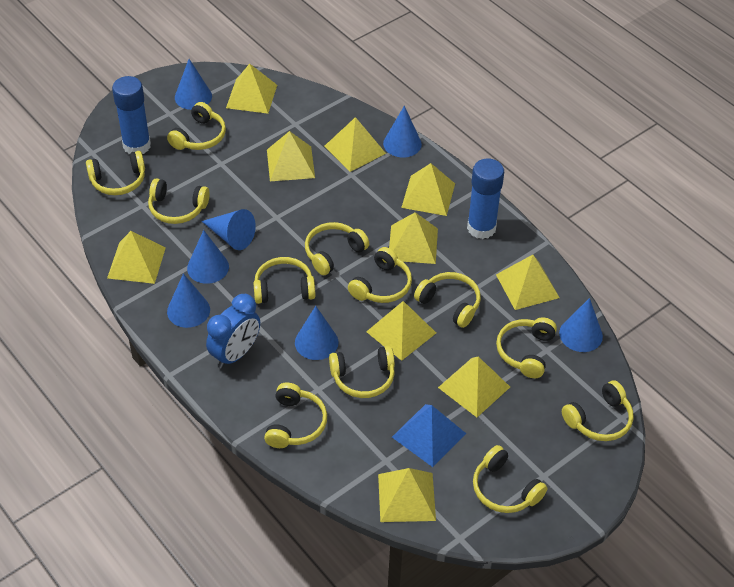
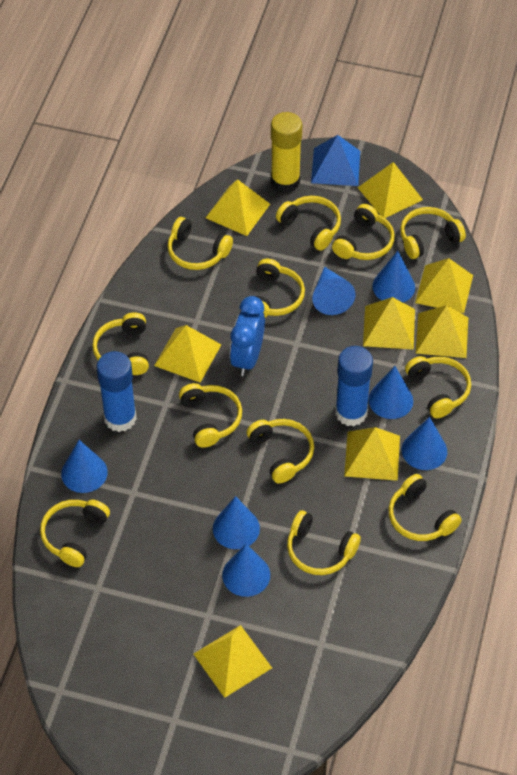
yellow glue stick: 0 -> 1
yellow pyramid: 10 -> 8

